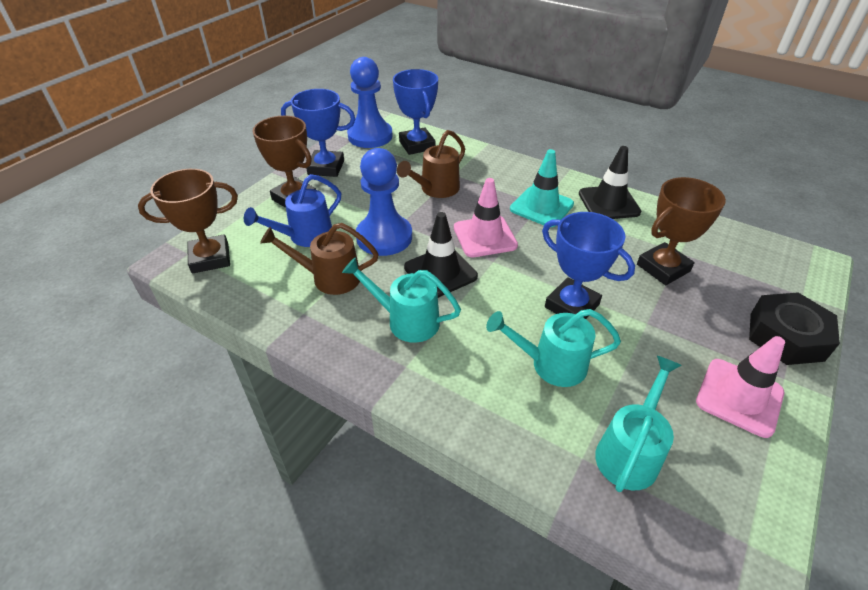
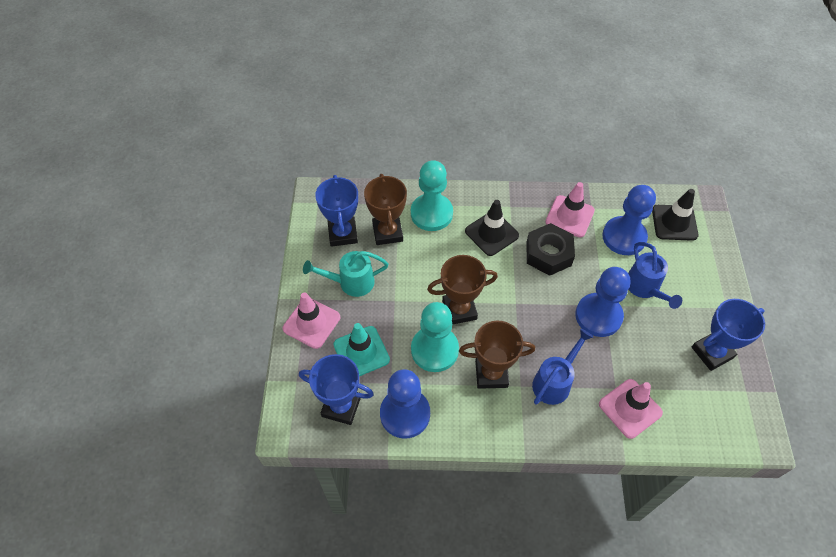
blue pawn: 2 -> 3
blue watering can: 1 -> 2
brown watering can: 2 -> 0
pink traffic cone: 2 -> 3
turquoise pawn: 0 -> 2
turquoise watering can: 3 -> 1

